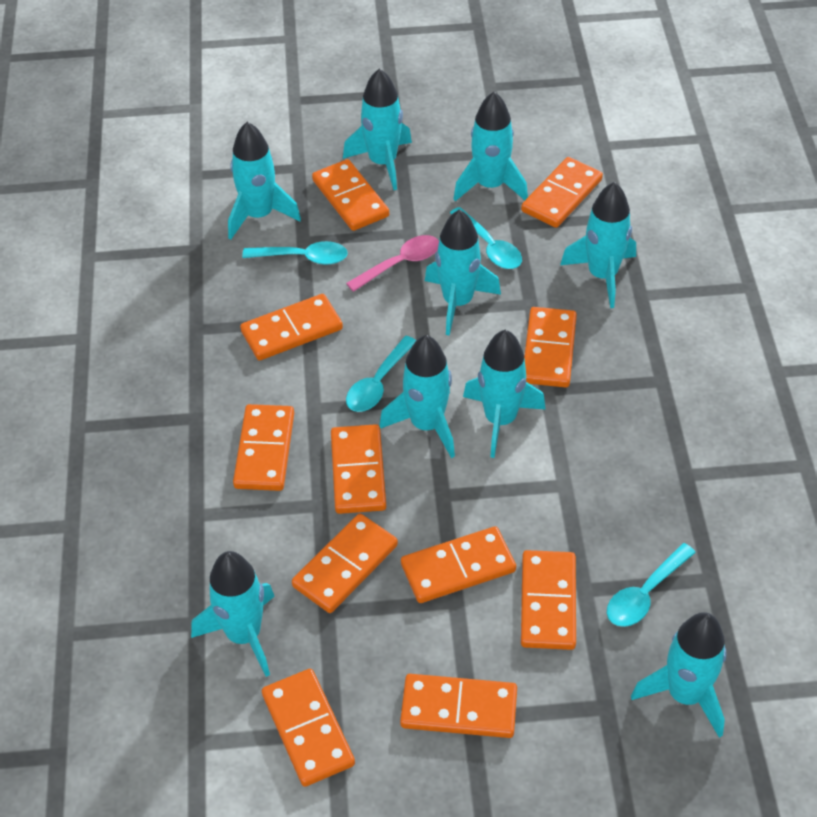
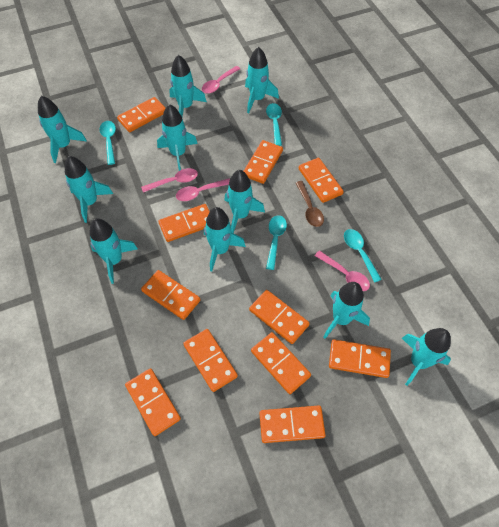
brown spoon: 0 -> 1
pink spoon: 1 -> 4
turquoise rocket: 9 -> 10

